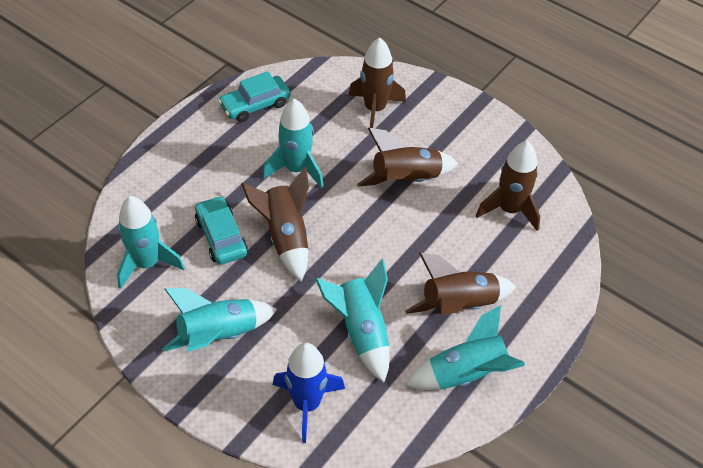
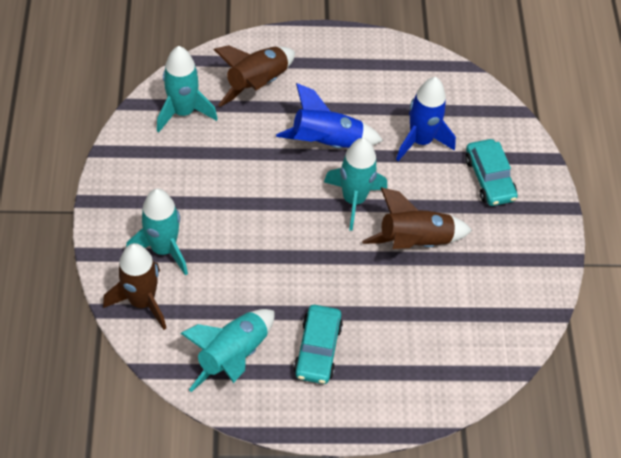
blue rocket: 1 -> 2
brown rocket: 5 -> 3
turquoise rocket: 5 -> 4

